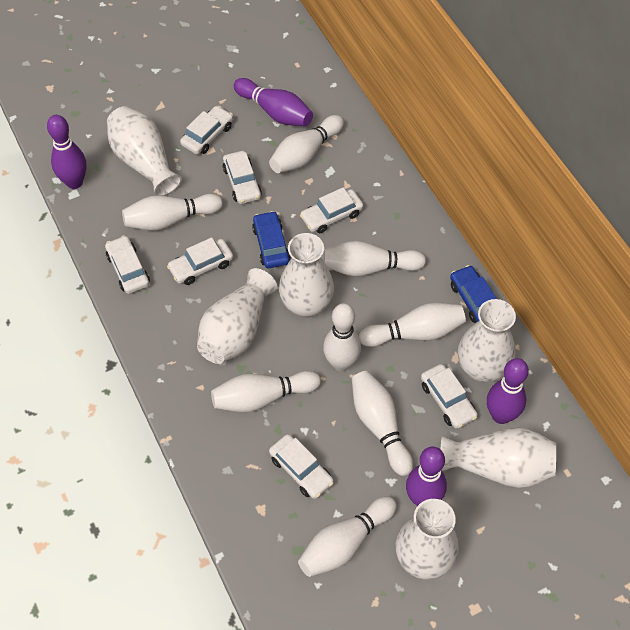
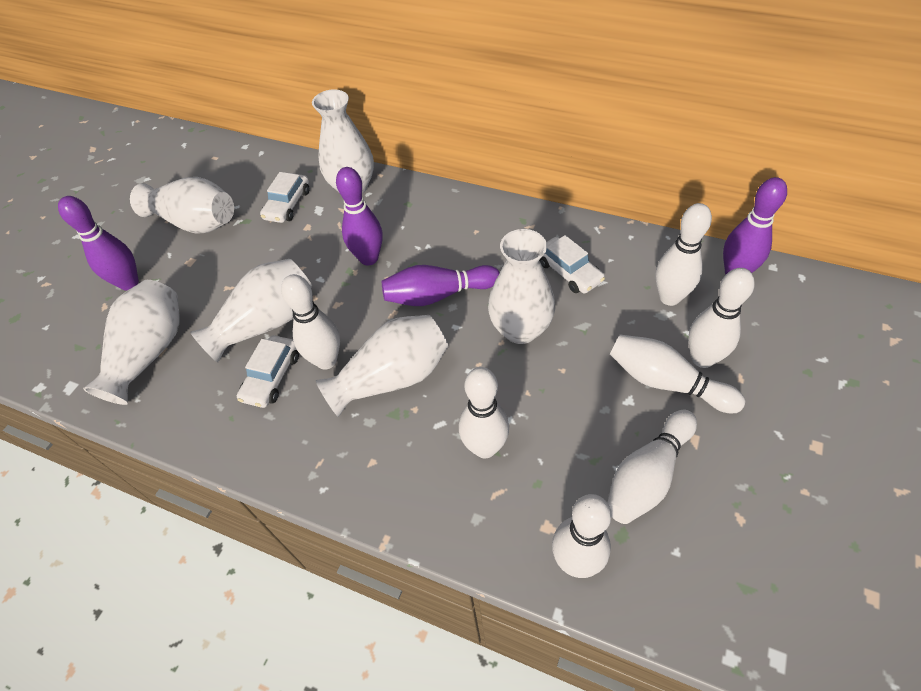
blue car: 2 -> 0
white bowling pin: 8 -> 7
white car: 7 -> 3

